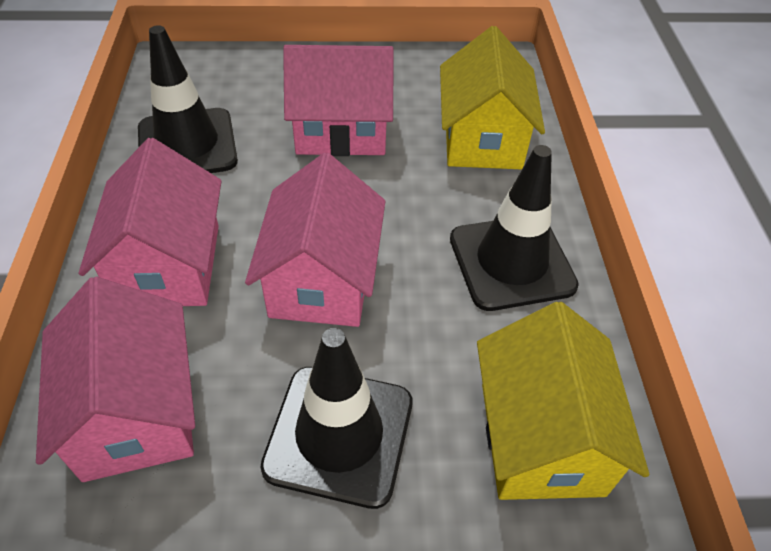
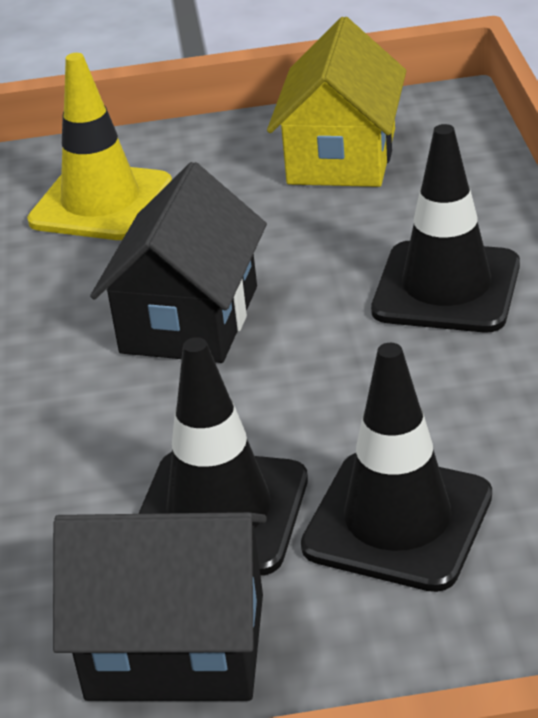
black house: 0 -> 2
pink house: 4 -> 0
yellow house: 2 -> 1
yellow traffic cone: 0 -> 1

